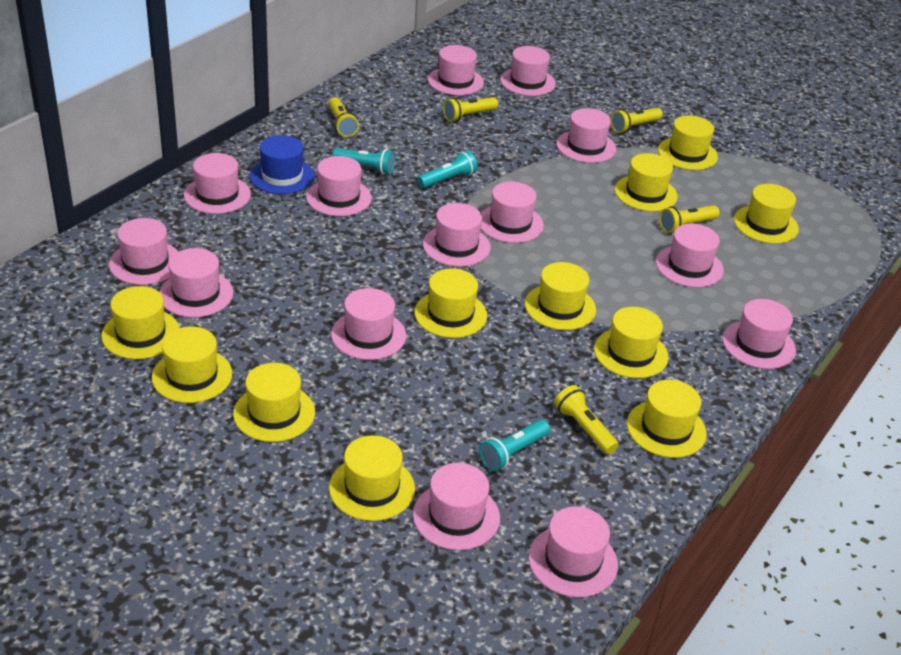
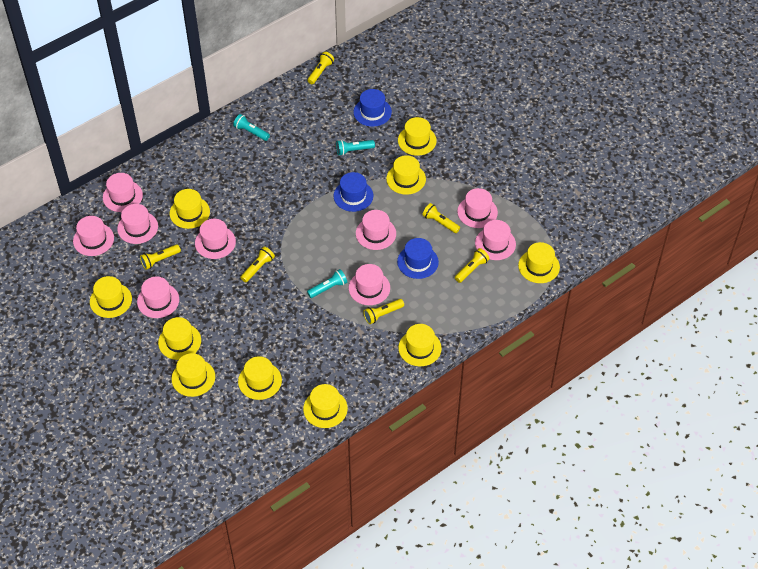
blue hat: 1 -> 3
pink hat: 14 -> 9
yellow flashlight: 5 -> 6
yellow hat: 11 -> 10

